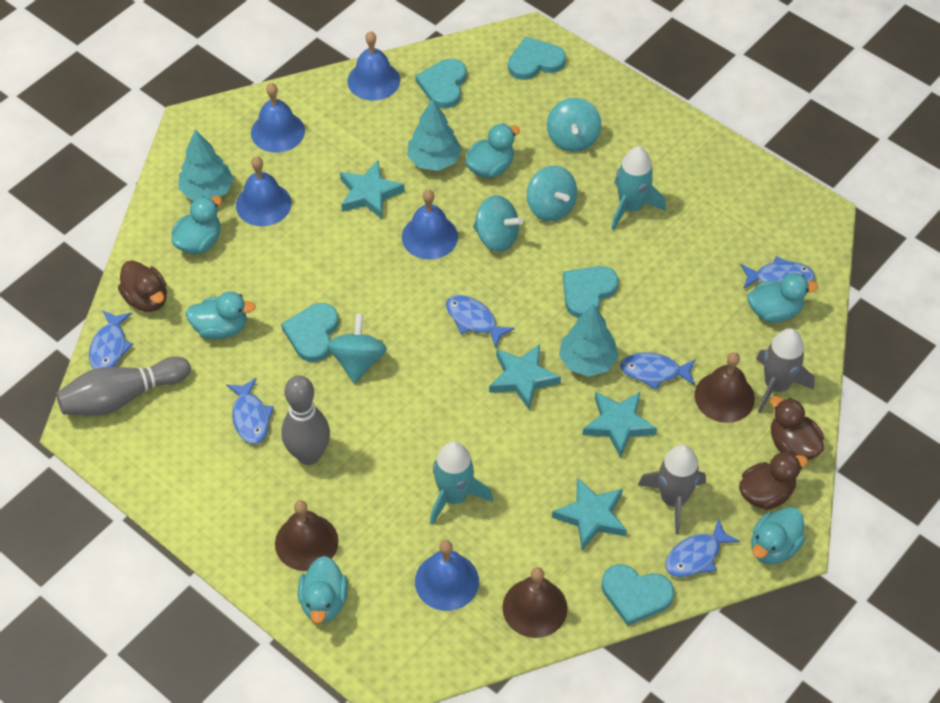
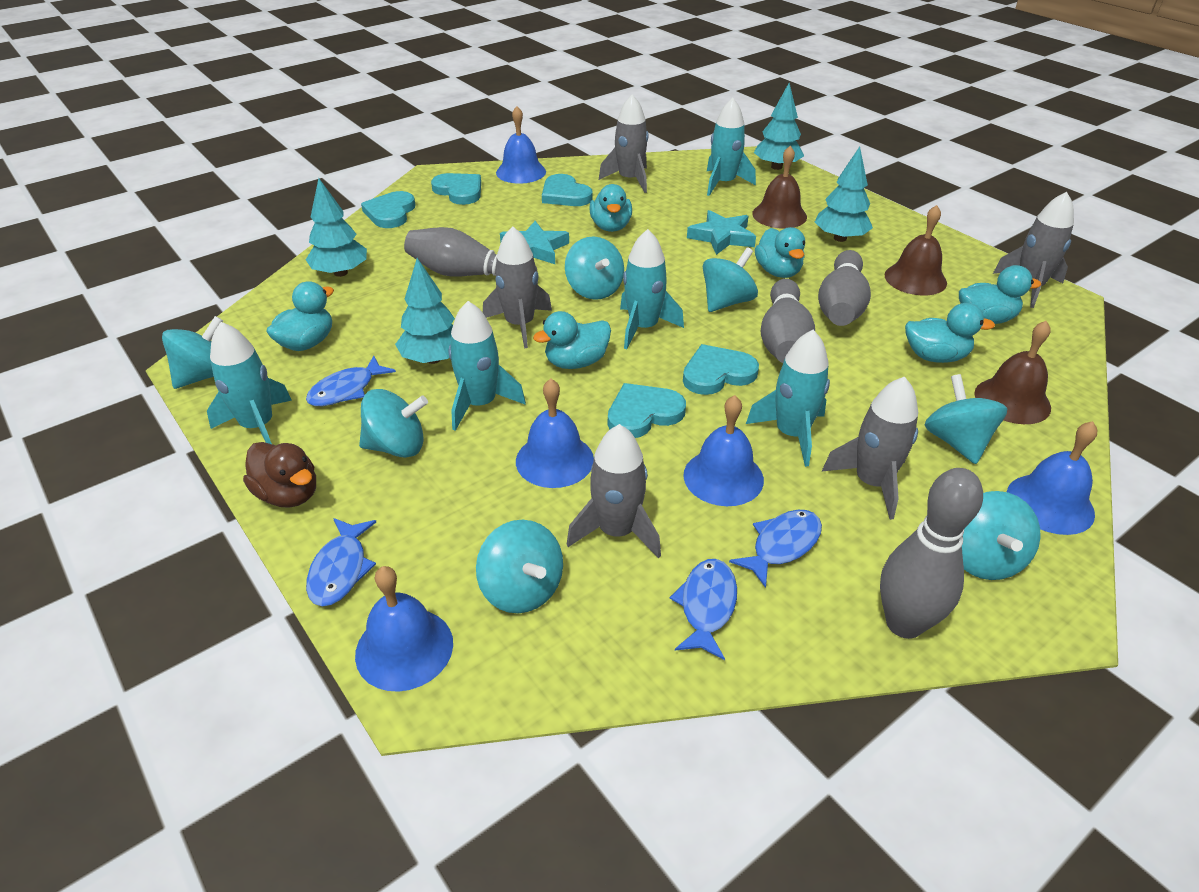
blue fish: 6 -> 4
brown duck: 3 -> 1
grey bowling pin: 2 -> 4
grey rocket: 2 -> 5
turquoise rocket: 2 -> 5
turquoise spinning top: 4 -> 7
turquoise star: 4 -> 2
turquoise tree: 3 -> 4

